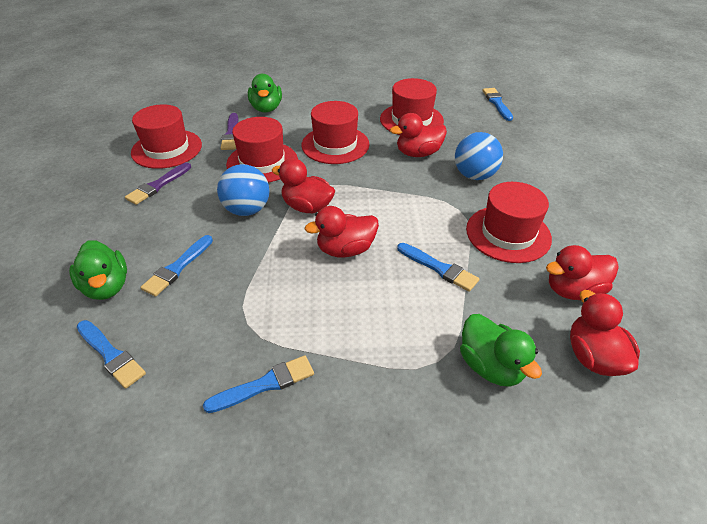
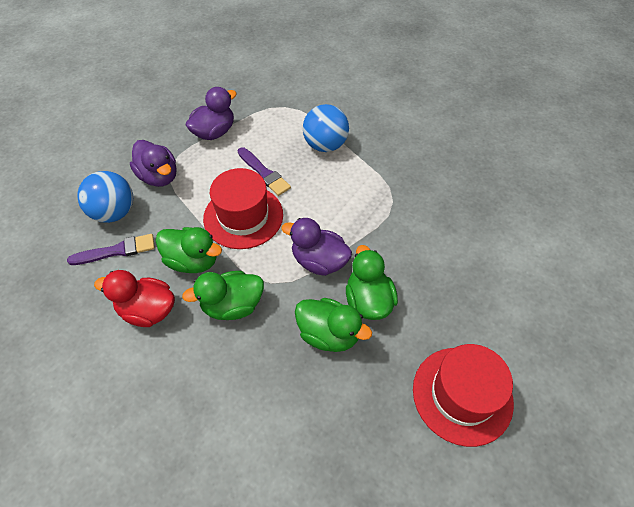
blue brush: 5 -> 0
green duck: 3 -> 4
purple duck: 0 -> 3
red duck: 5 -> 1
red hat: 5 -> 2

